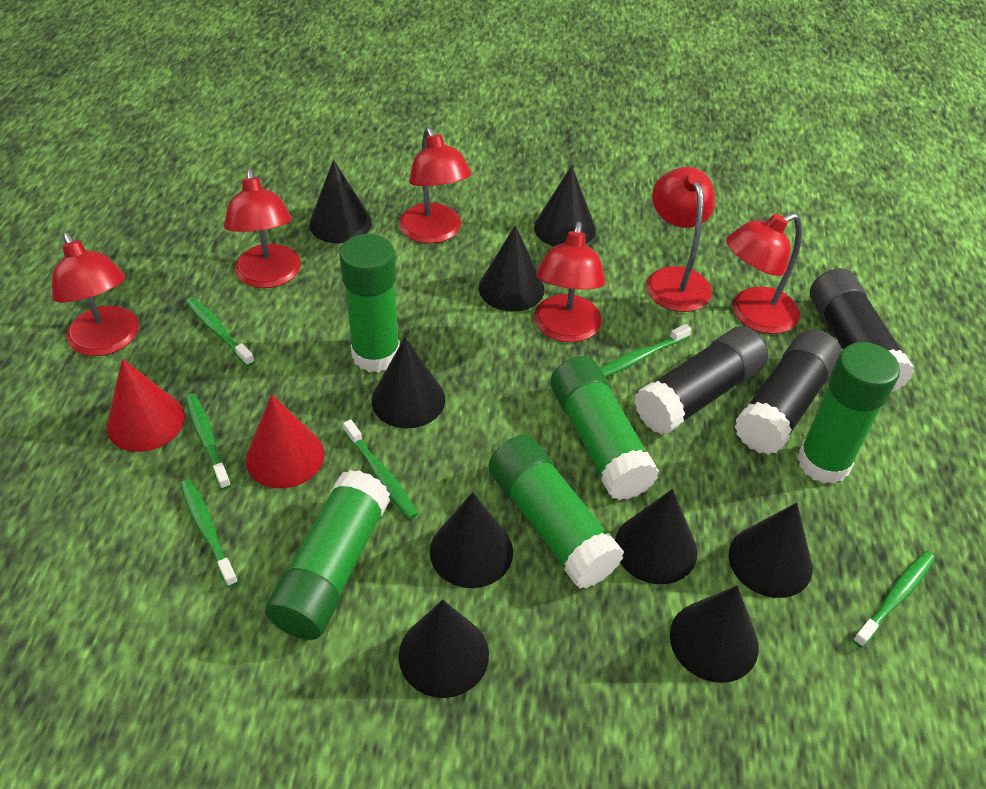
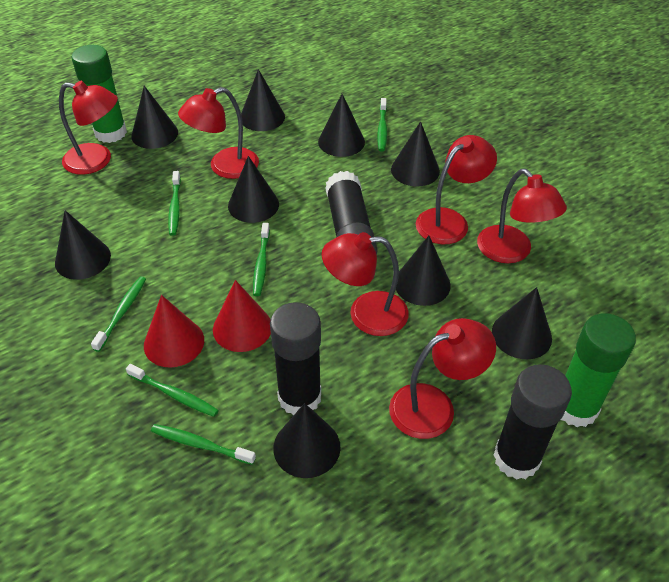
green glue stick: 5 -> 2

